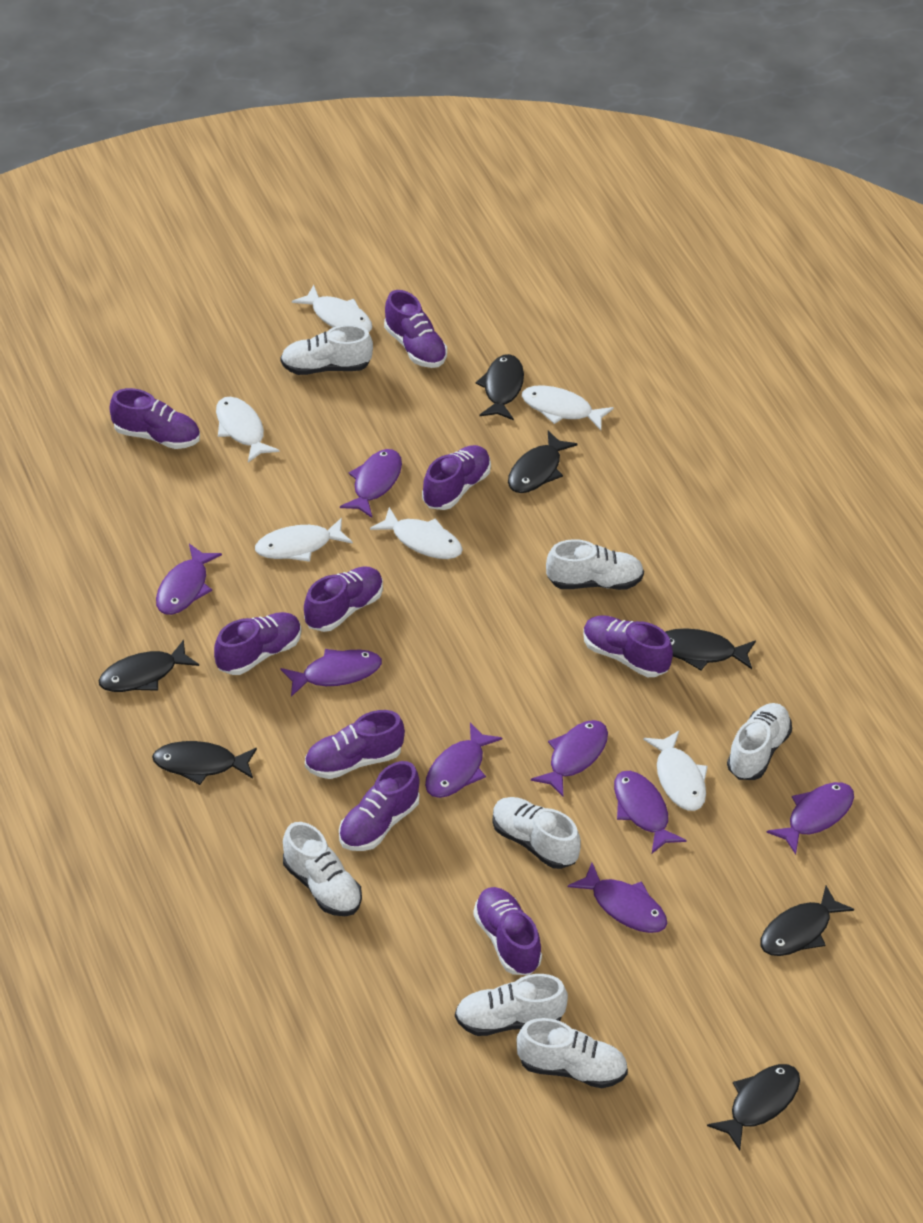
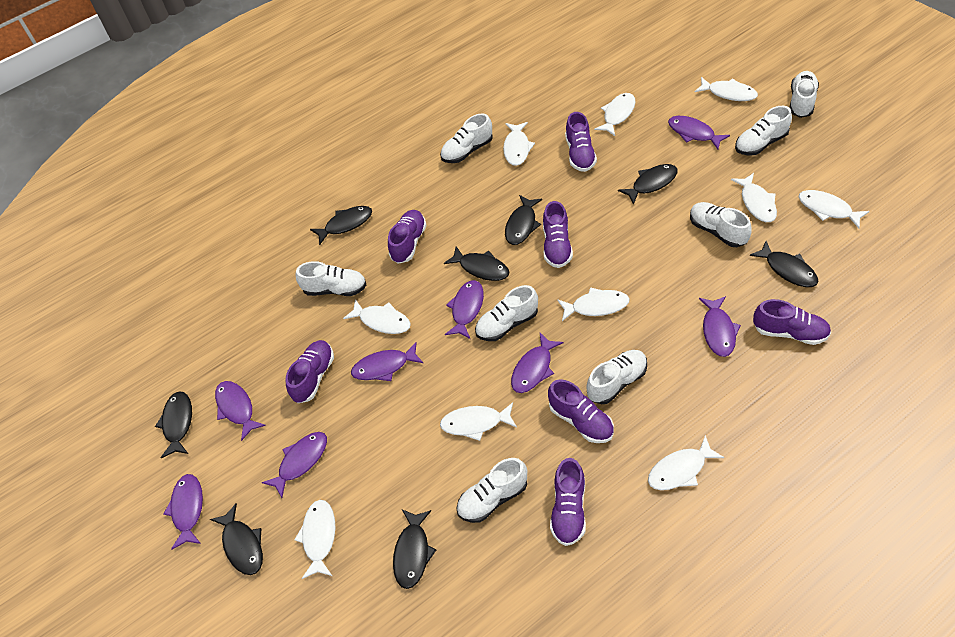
black fish: 7 -> 8
purple shoe: 9 -> 7
white fish: 6 -> 10
white shoe: 7 -> 8

